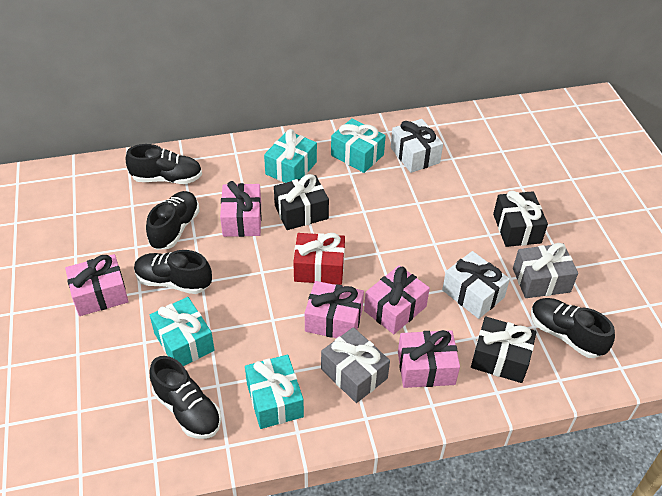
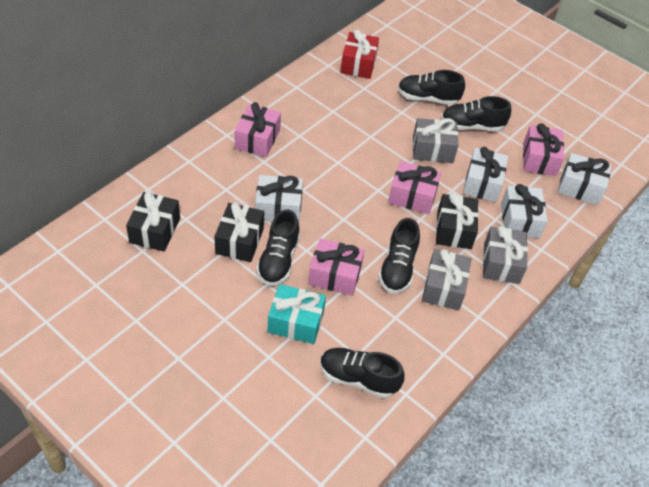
grey gift: 2 -> 3
pink gift: 5 -> 4
turquoise gift: 4 -> 1
white gift: 2 -> 4

